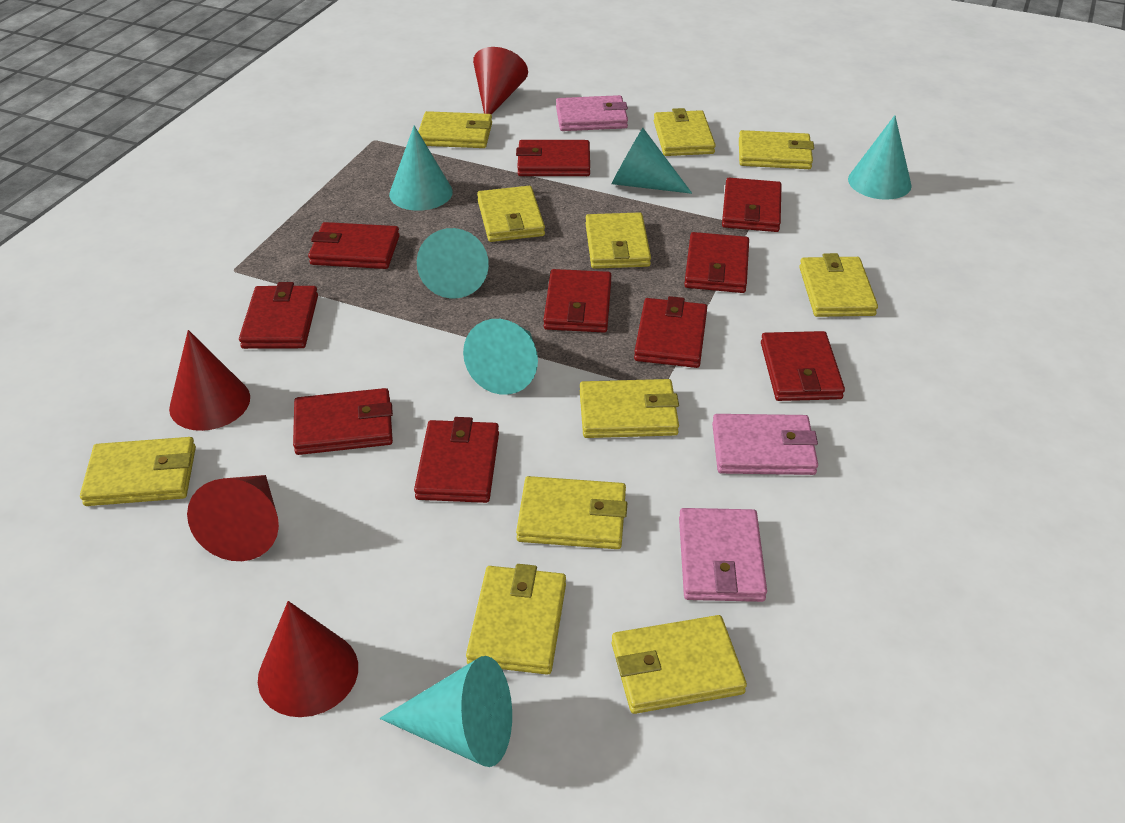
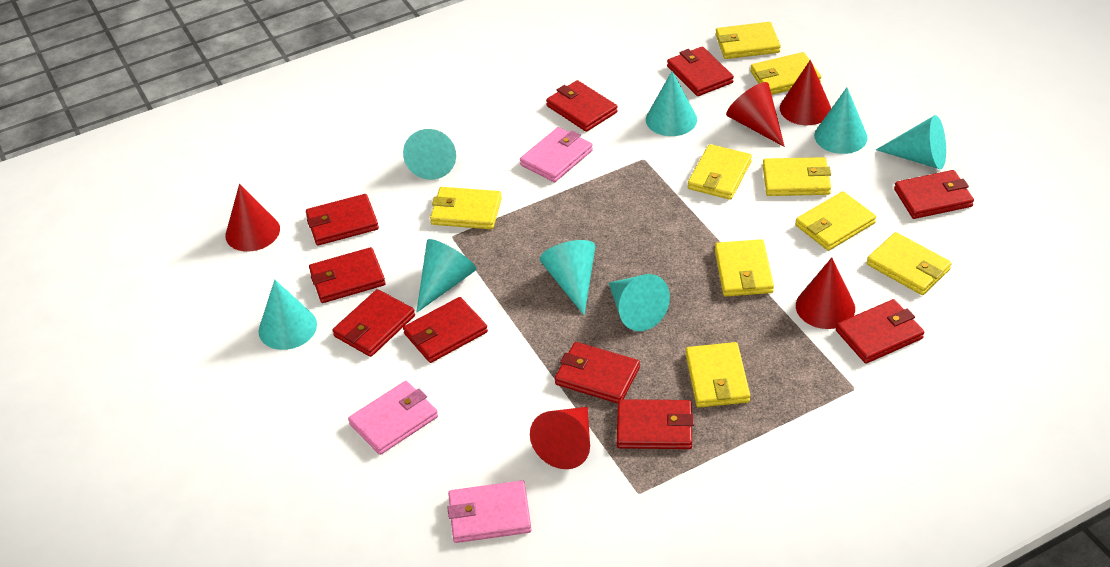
red cone: 4 -> 5
turquoise cone: 6 -> 8
yellow wallet: 11 -> 9

